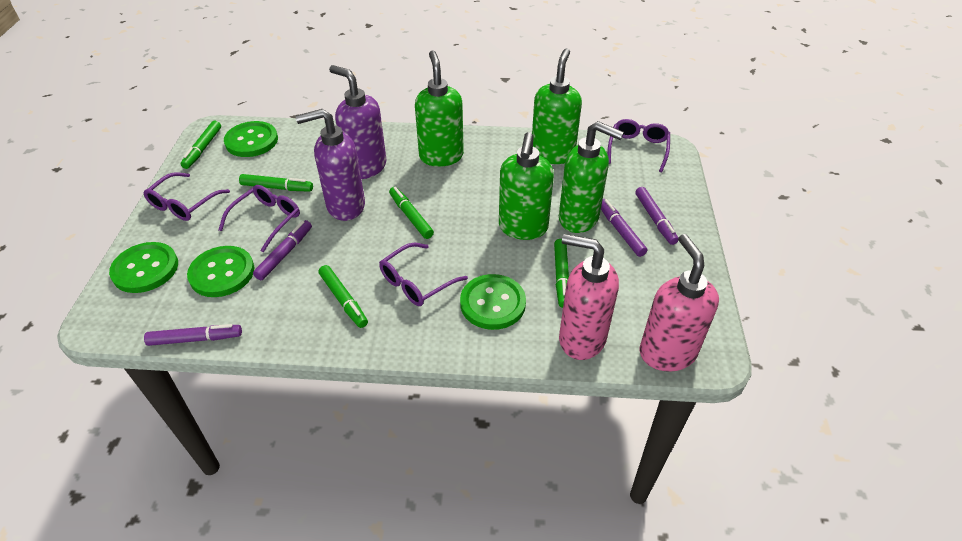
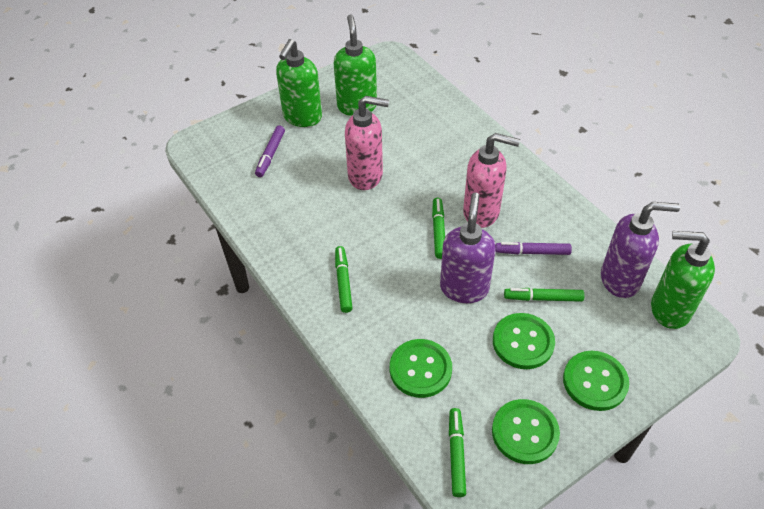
green marker: 5 -> 4
green soap dispenser: 4 -> 3
purple glasses: 4 -> 0
purple marker: 4 -> 2

